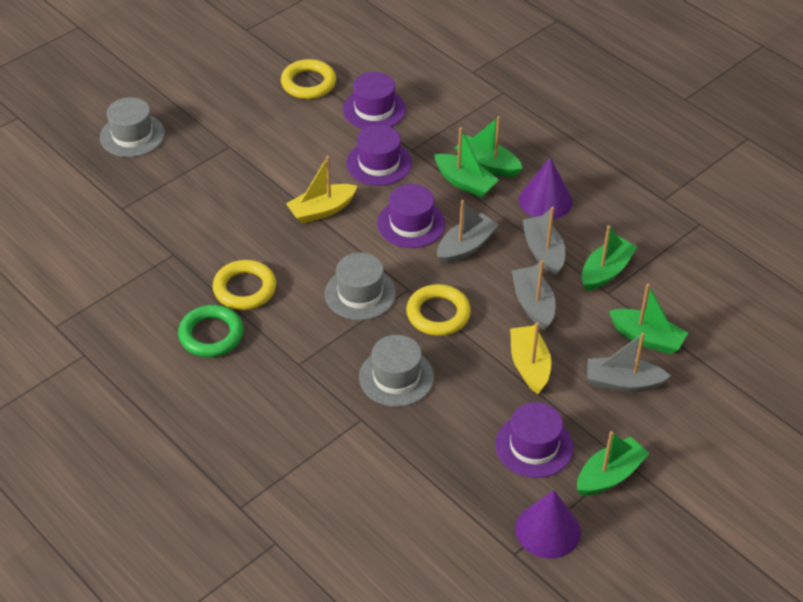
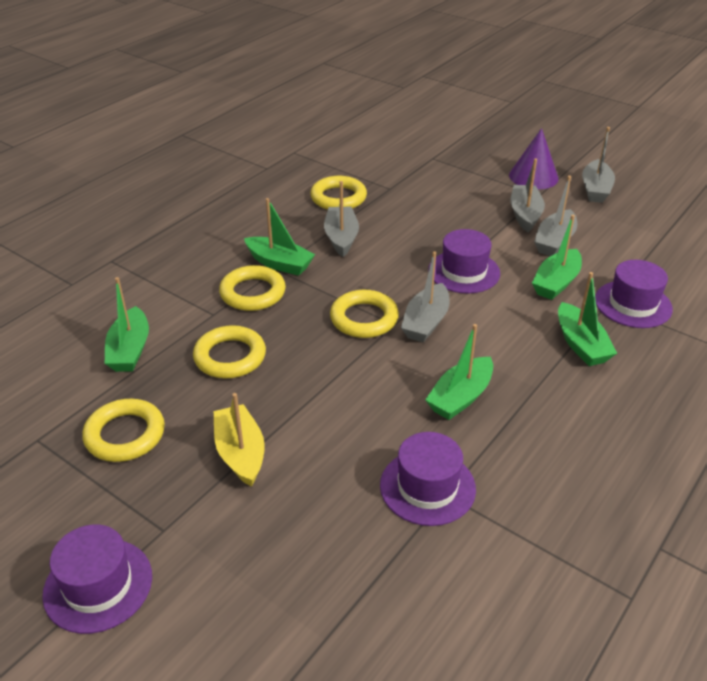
green ring: 1 -> 0
grey boat: 4 -> 5
grey hat: 3 -> 0
purple cone: 2 -> 1
yellow boat: 2 -> 1
yellow ring: 3 -> 5

